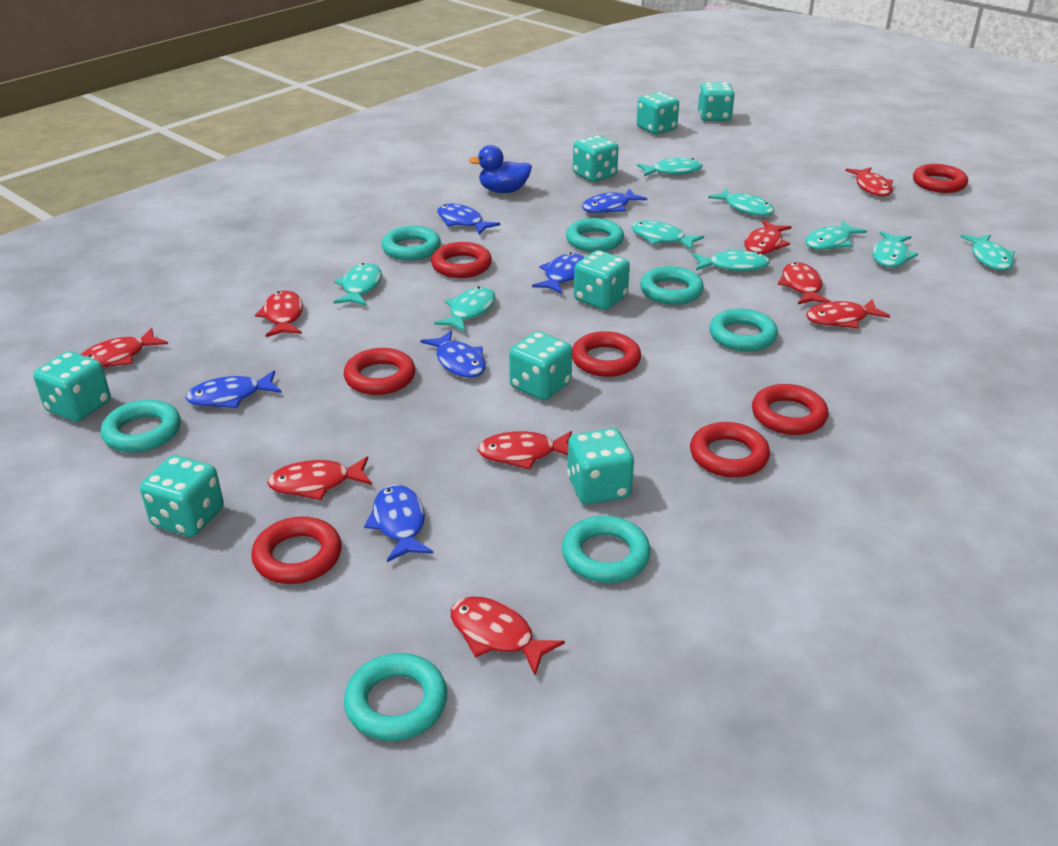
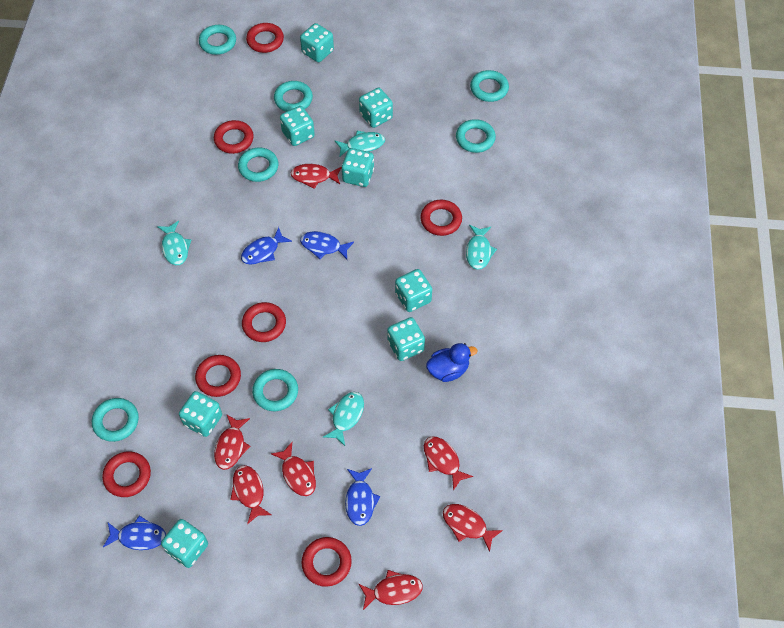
blue fish: 6 -> 4
red fish: 9 -> 7
turquoise fish: 9 -> 4

